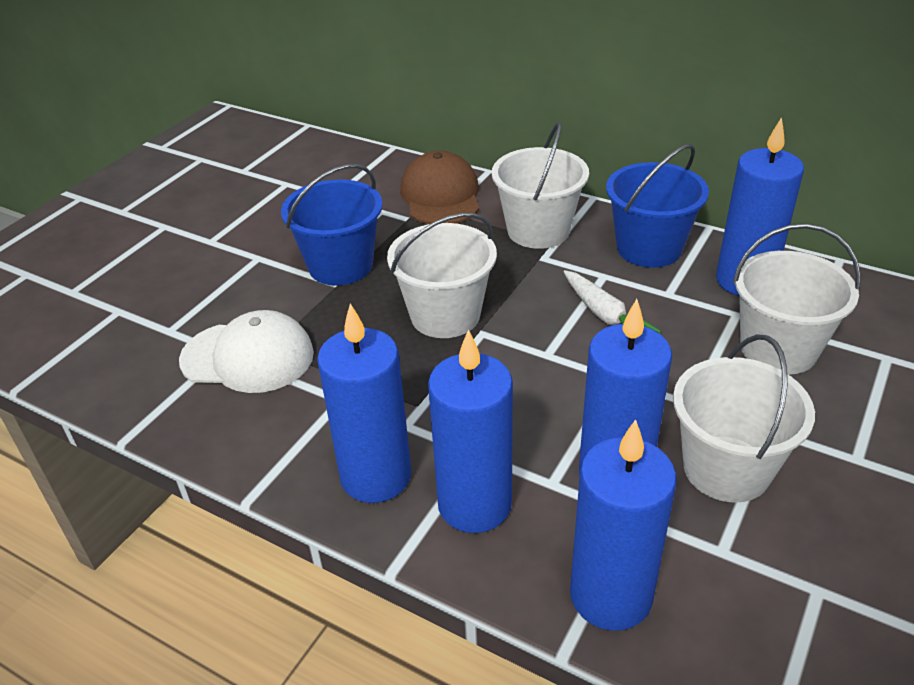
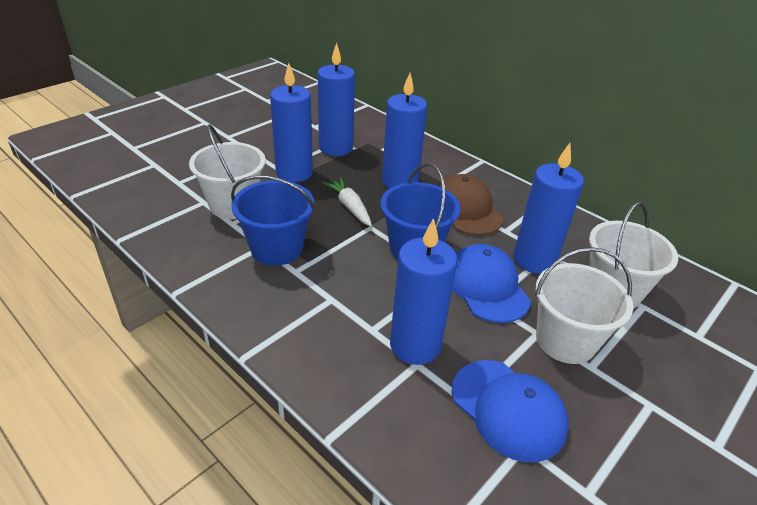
blue cap: 0 -> 2
white bucket: 4 -> 3
white cap: 1 -> 0

